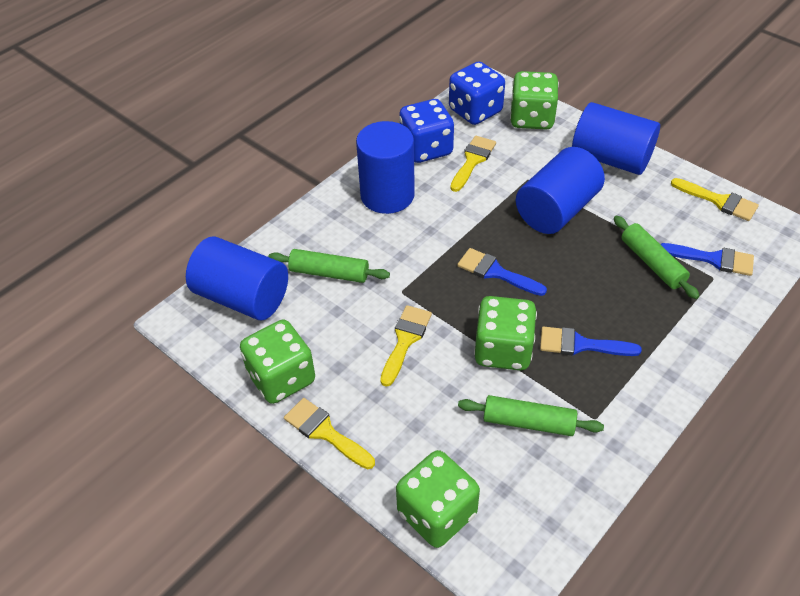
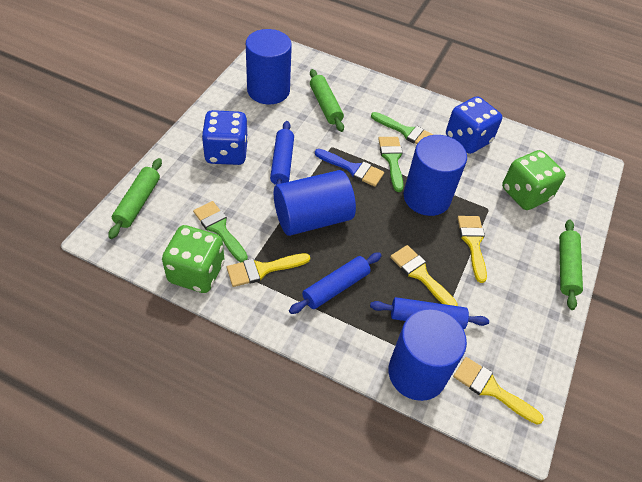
blue brush: 3 -> 1
blue rolling pin: 0 -> 3
green brush: 0 -> 3
green dice: 4 -> 2

